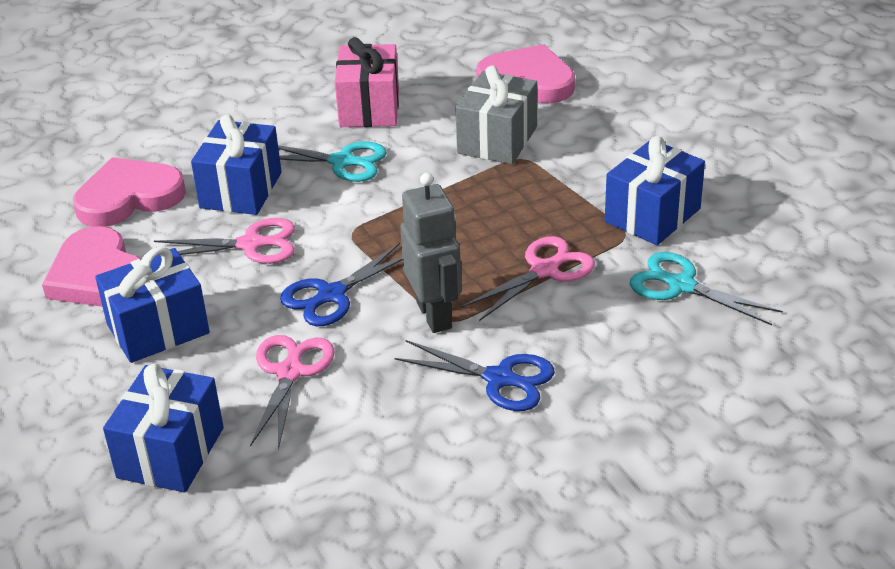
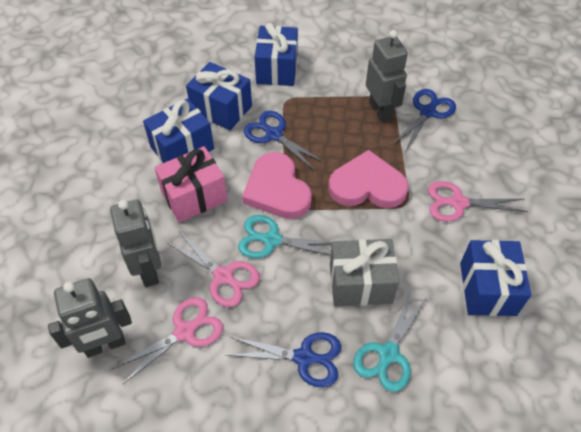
blue scissors: 2 -> 3
grey robot: 1 -> 3
pink heart: 3 -> 2

